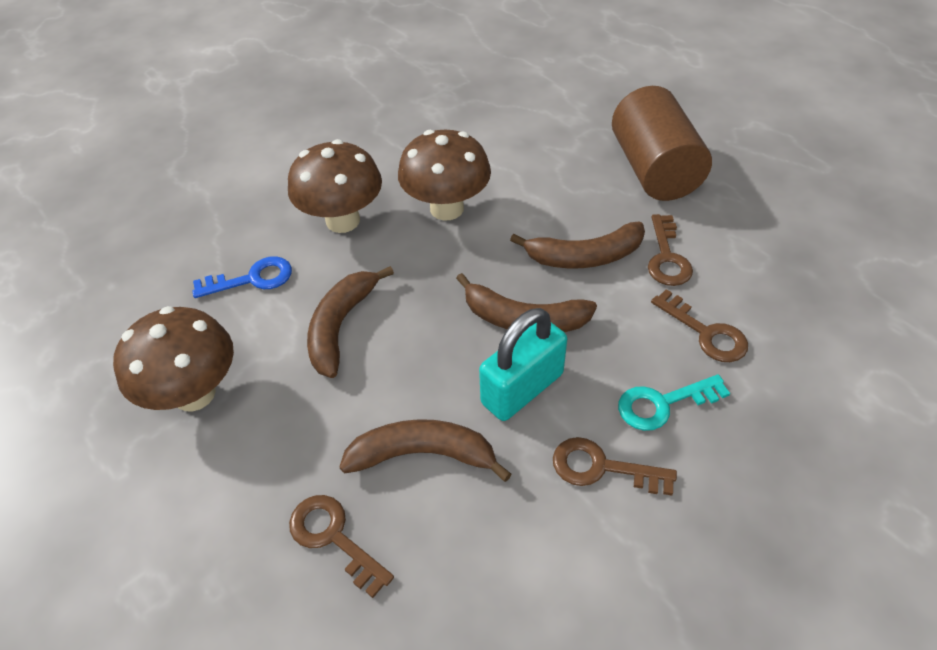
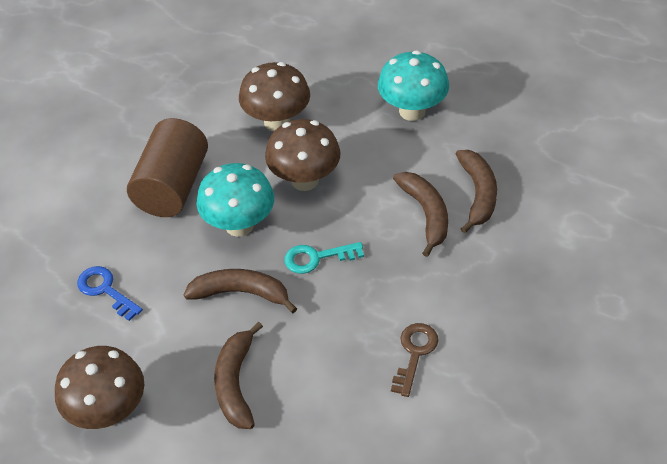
brown key: 4 -> 1
turquoise mushroom: 0 -> 2
turquoise padlock: 1 -> 0

